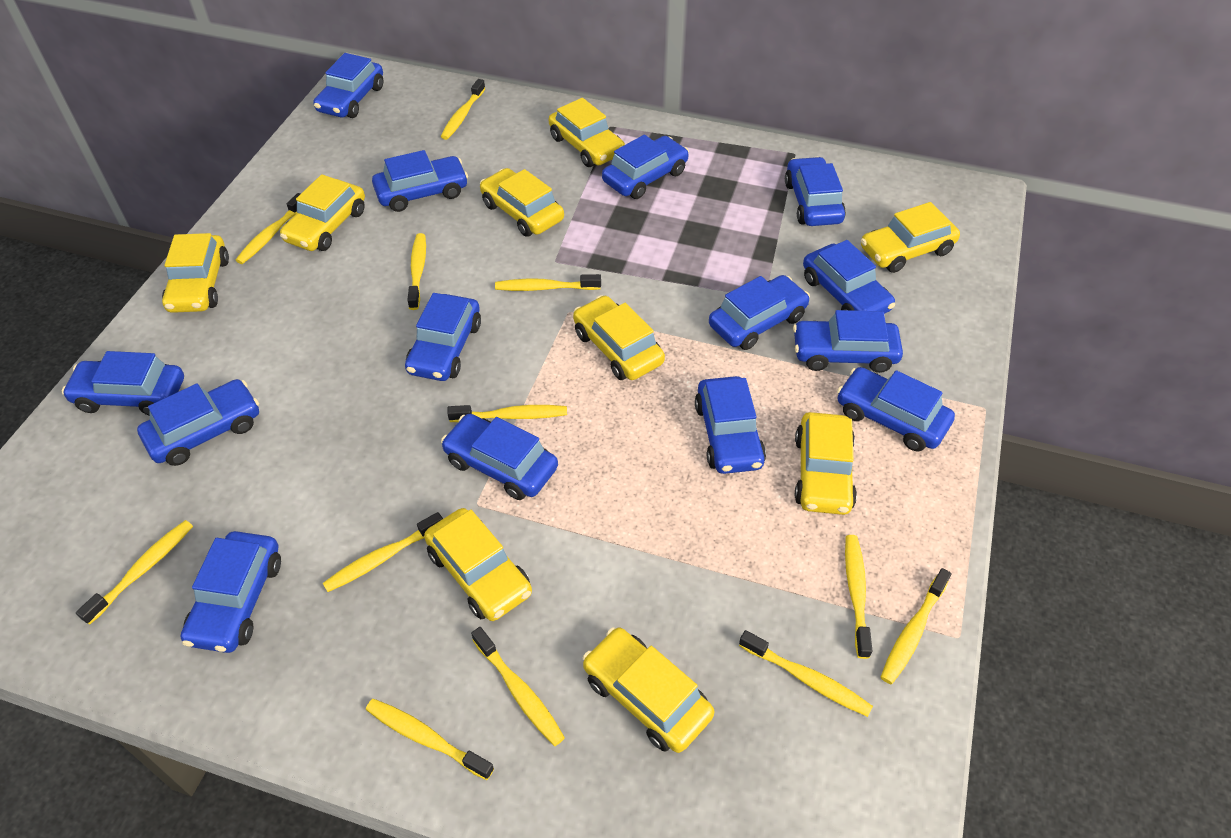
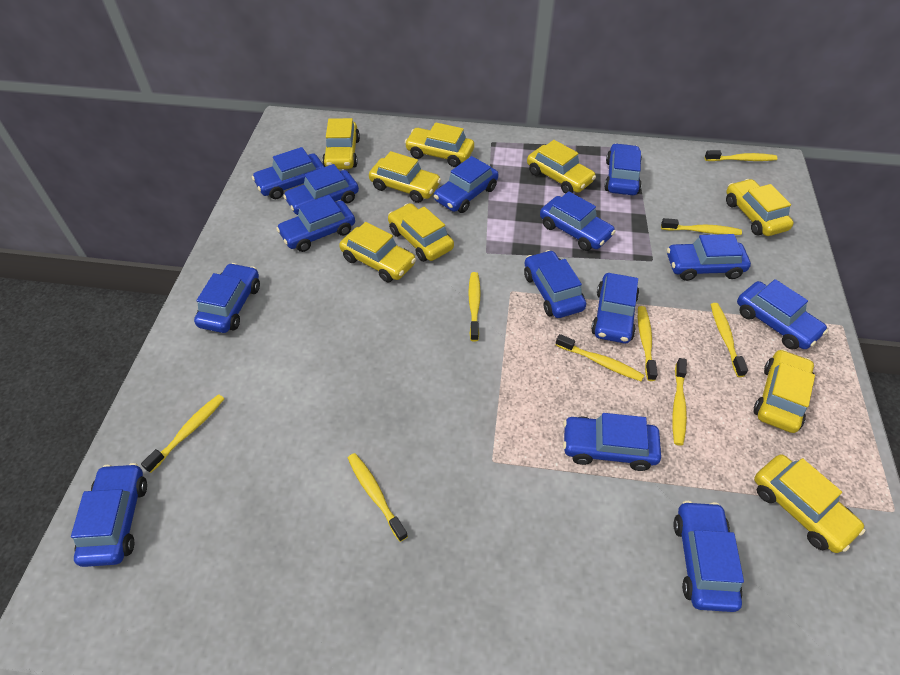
yellow toothbrush: 12 -> 9

